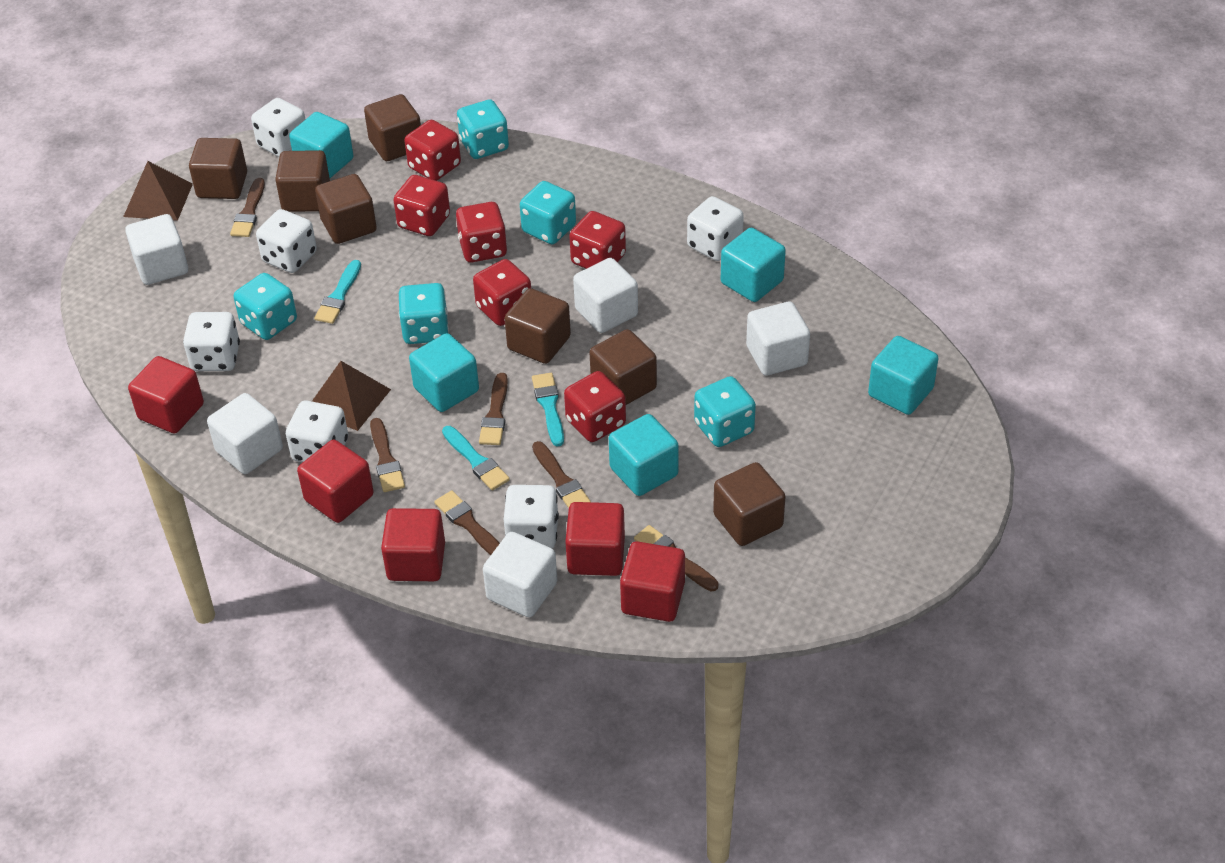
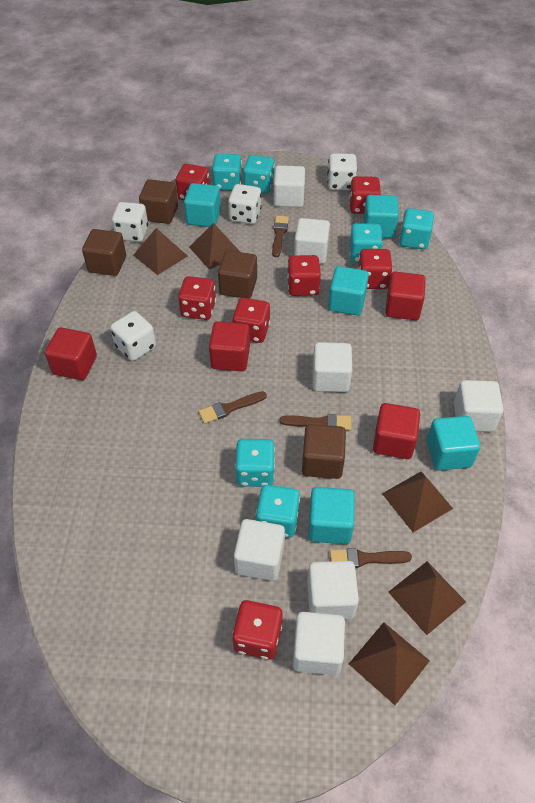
brown brush: 6 -> 4
brown cube: 7 -> 4
brown pyramid: 2 -> 5
red cube: 5 -> 4
red dice: 6 -> 7
turquoise brush: 3 -> 0
turquoise dice: 5 -> 6
white cube: 5 -> 7
white dice: 6 -> 4

